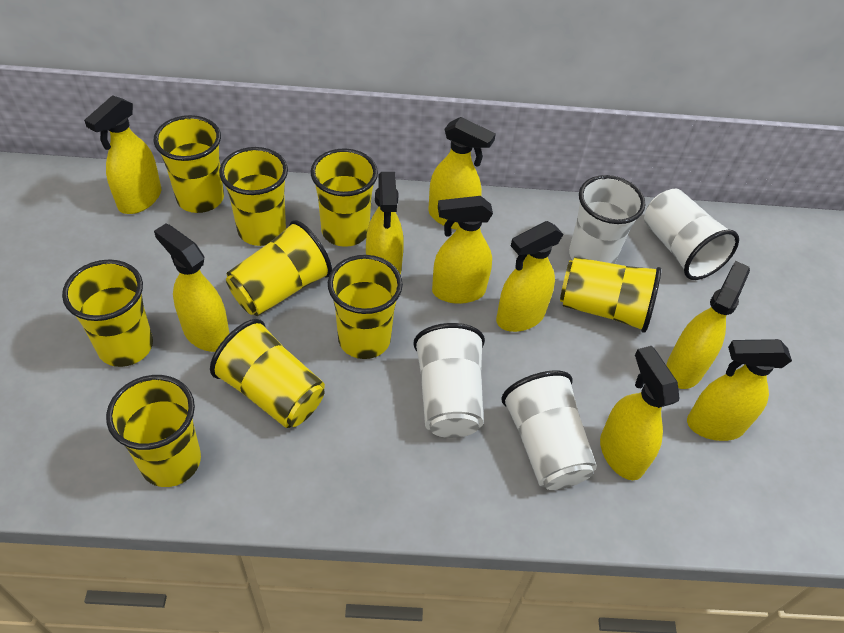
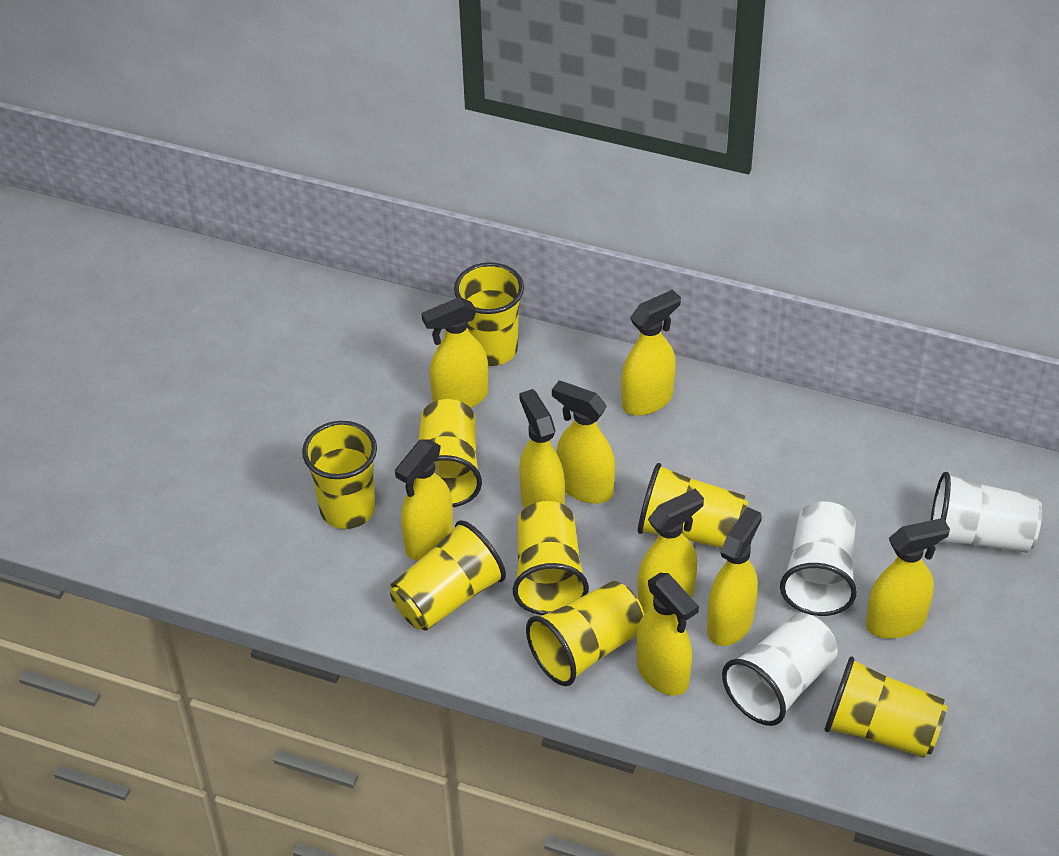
white cup: 4 -> 3
yellow cup: 9 -> 8

